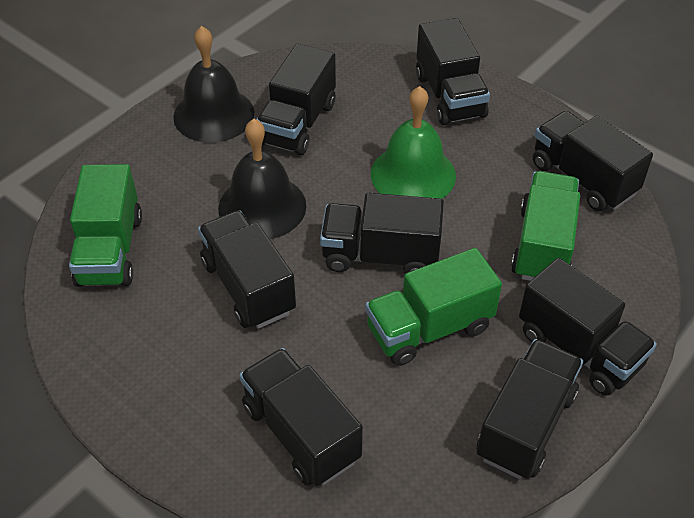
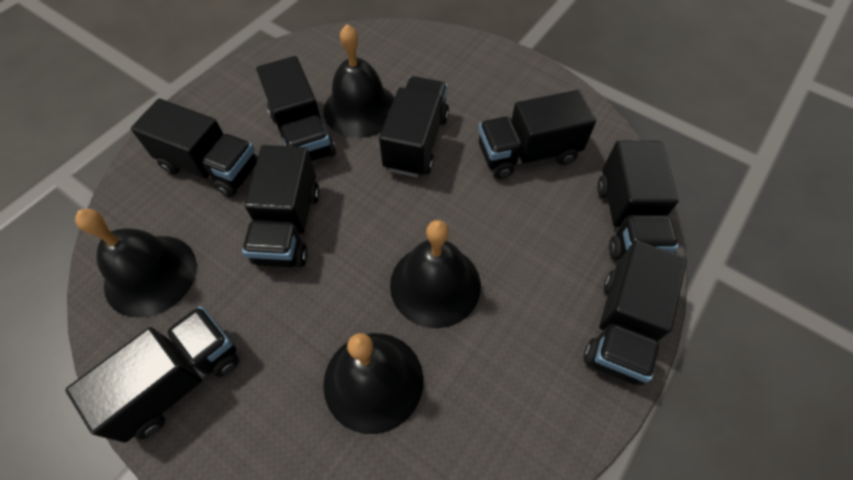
black bell: 2 -> 4
green bell: 1 -> 0
green truck: 3 -> 0

